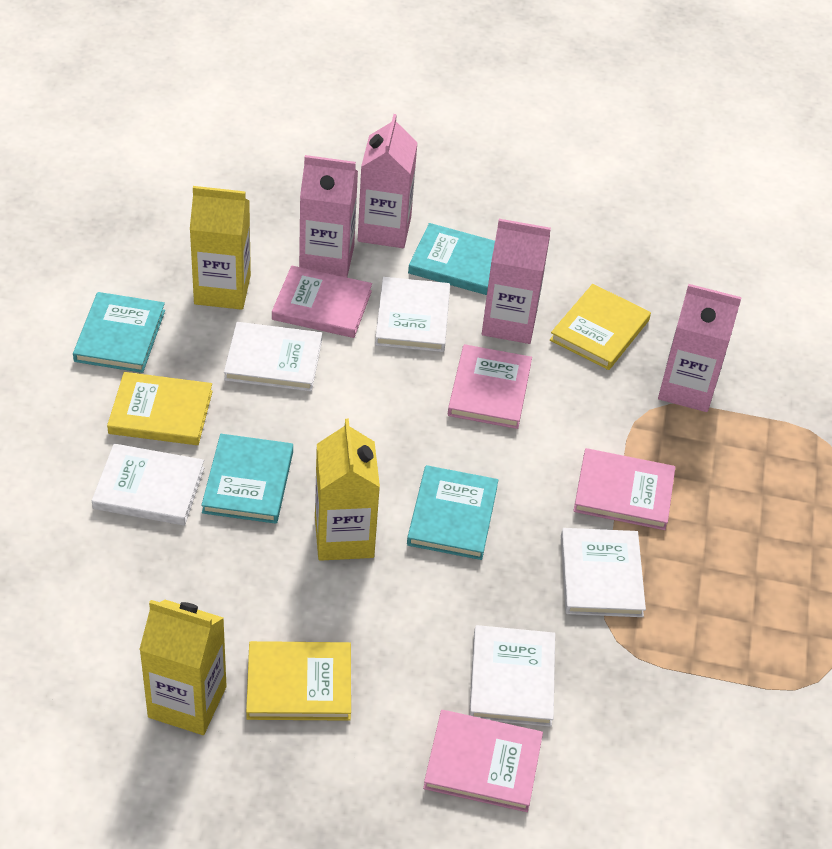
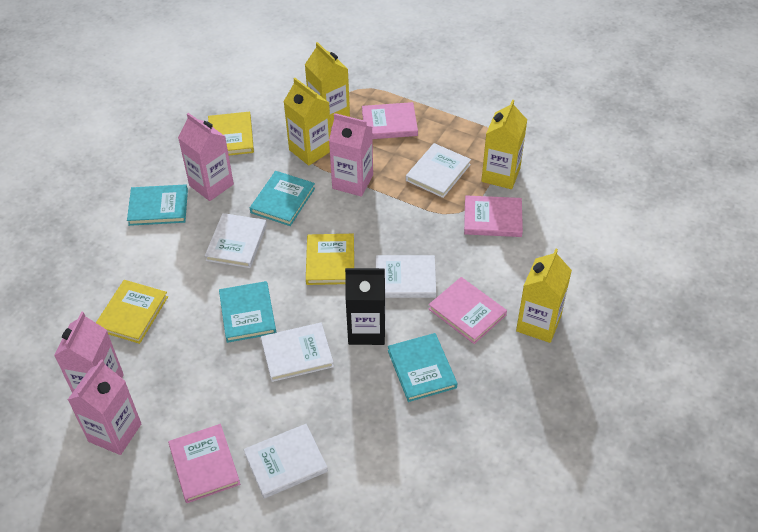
black carton: 0 -> 1
yellow carton: 3 -> 4

